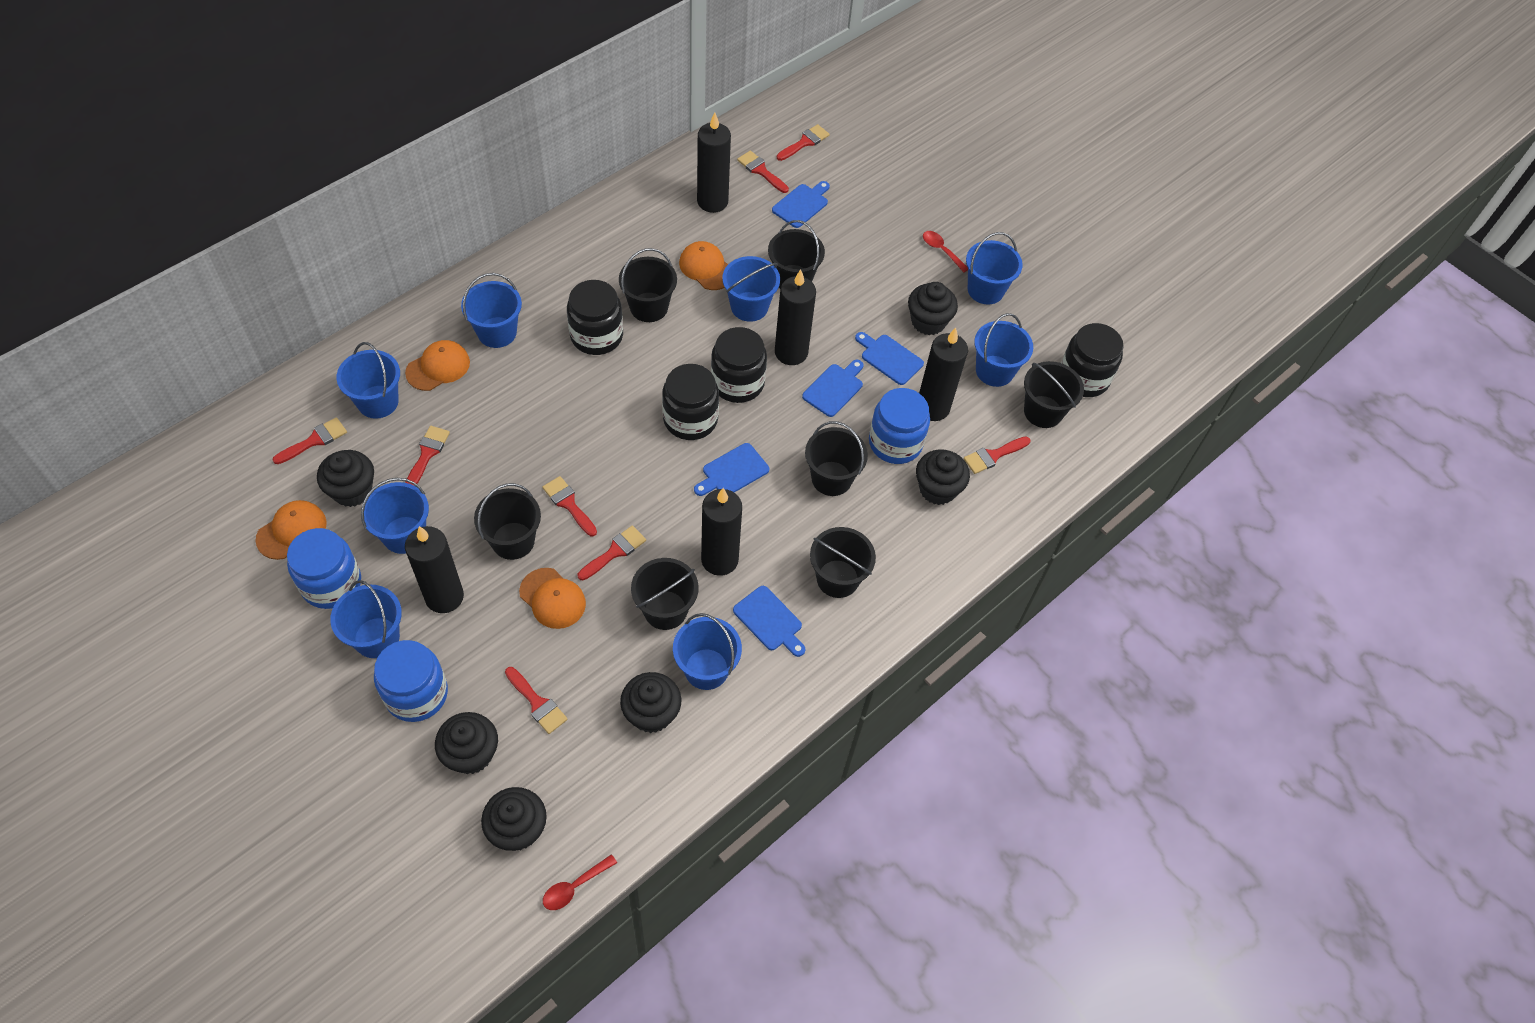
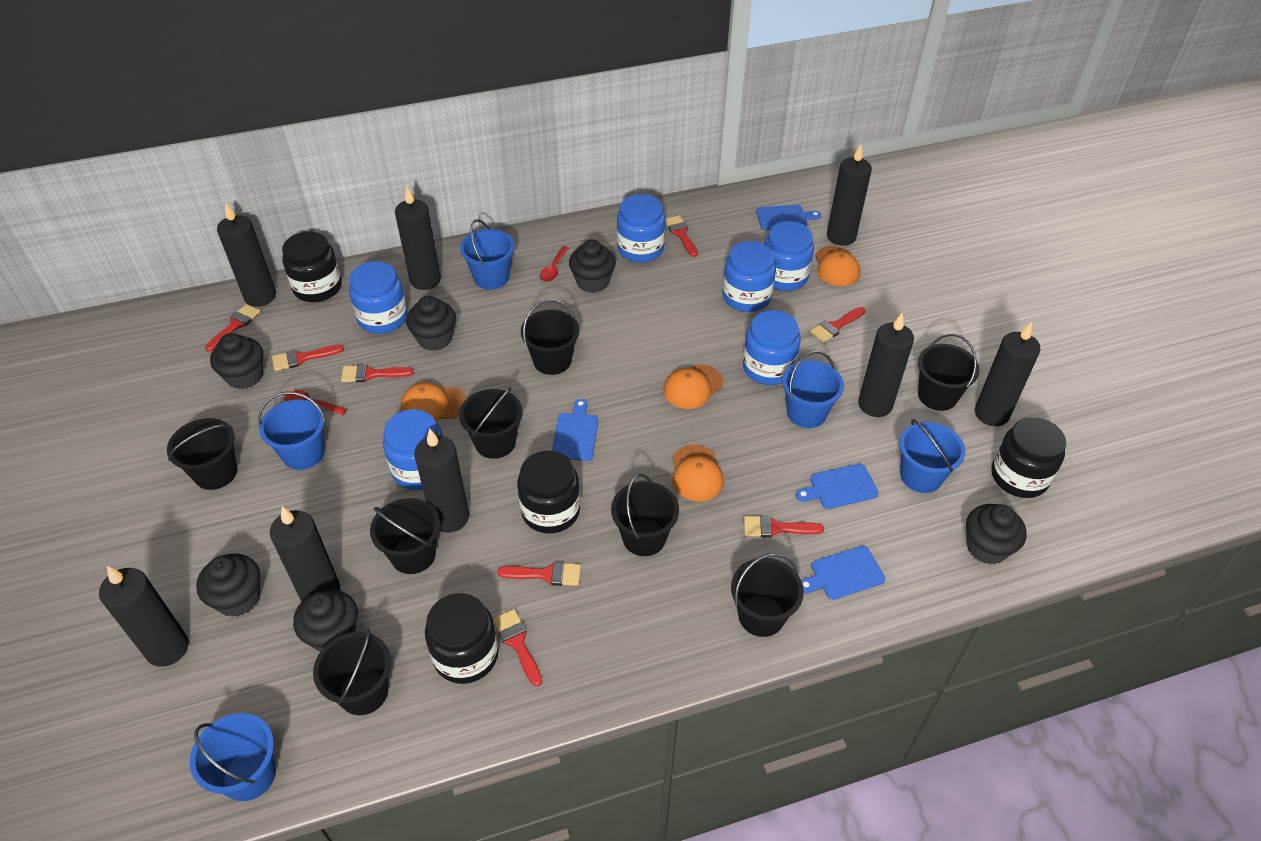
black bucket: 7 -> 8
black candle: 5 -> 8
blue bucket: 8 -> 5
blue cutting board: 5 -> 4
blue jar: 3 -> 6

